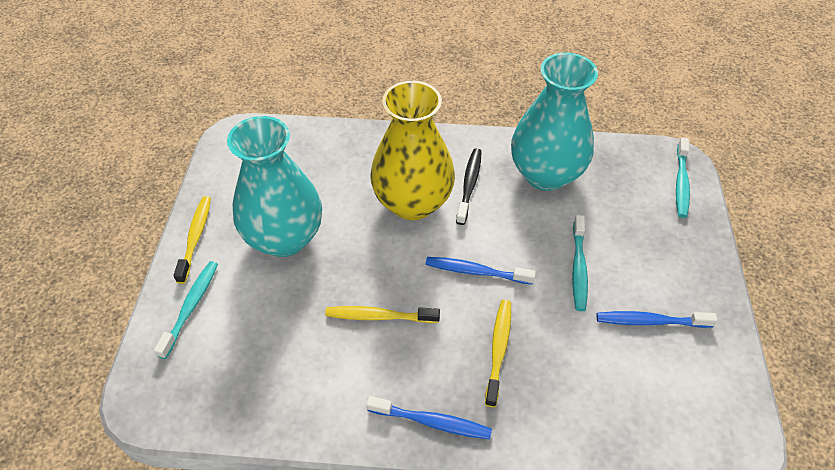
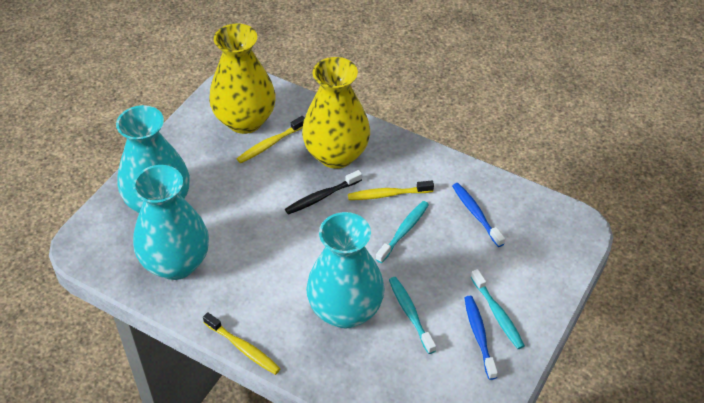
blue toothbrush: 3 -> 2
turquoise vase: 2 -> 3
yellow vase: 1 -> 2

